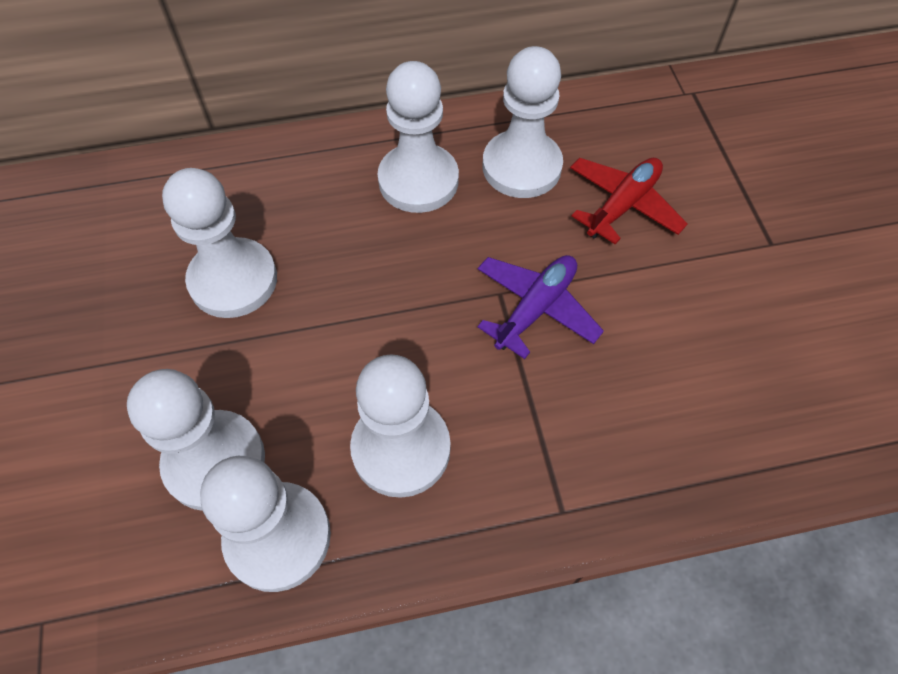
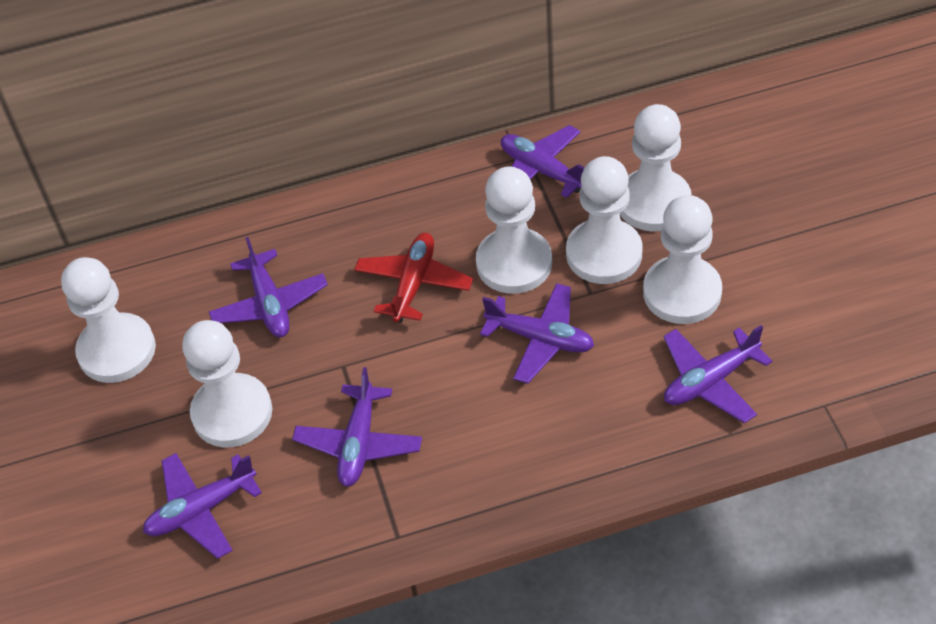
purple plane: 1 -> 6

